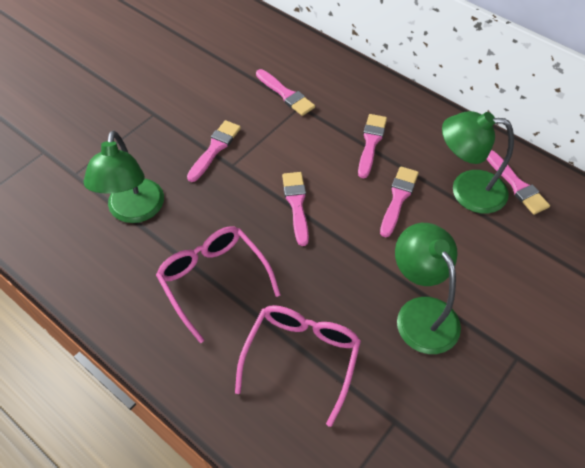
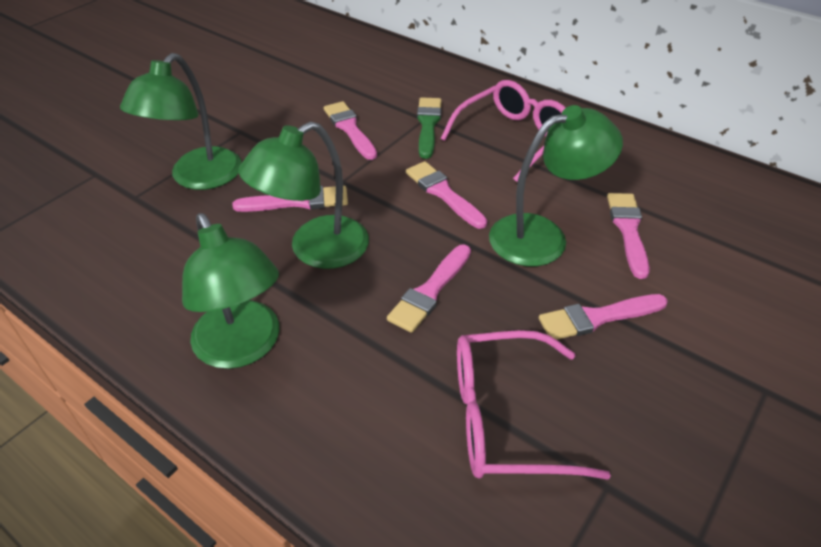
green brush: 0 -> 1
green lamp: 3 -> 4

